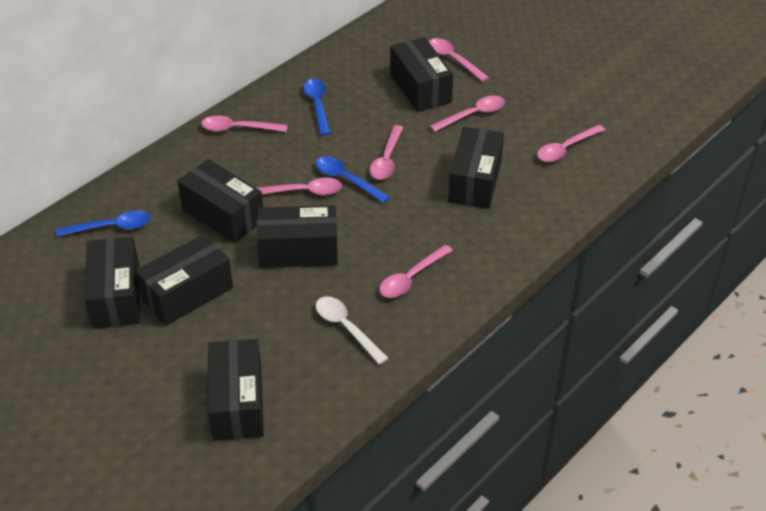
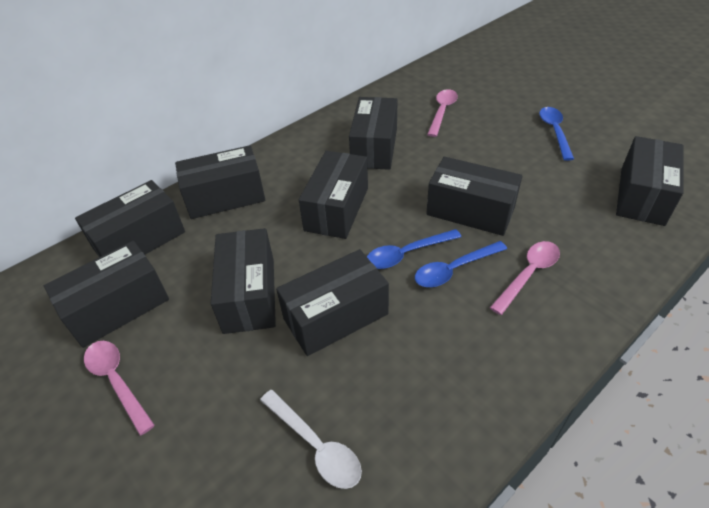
black box: 7 -> 9
pink spoon: 7 -> 3

